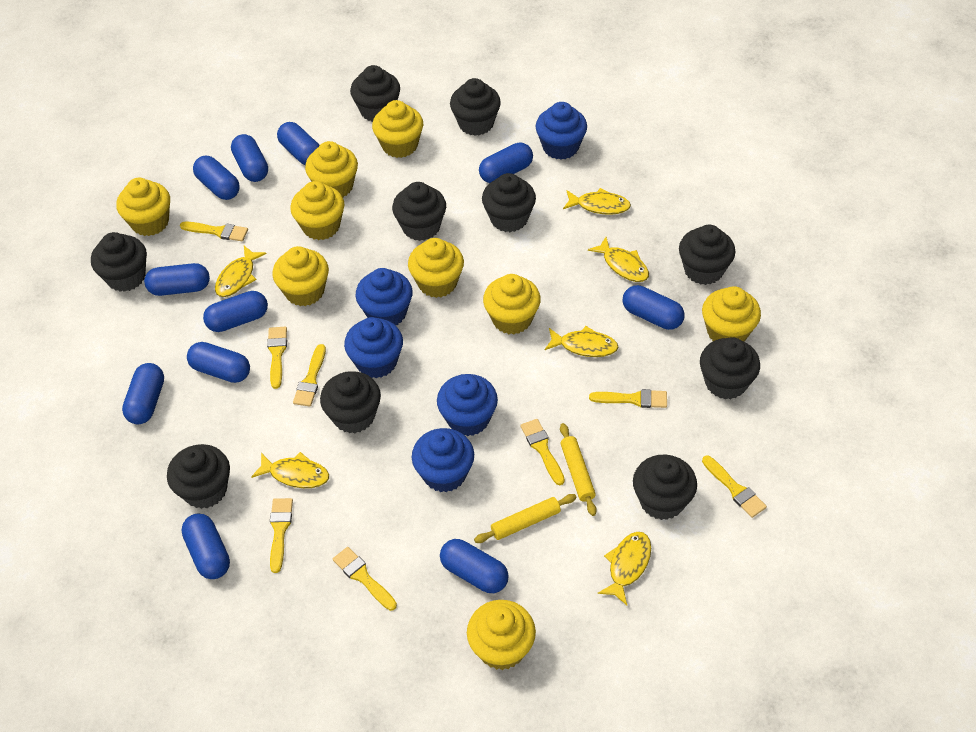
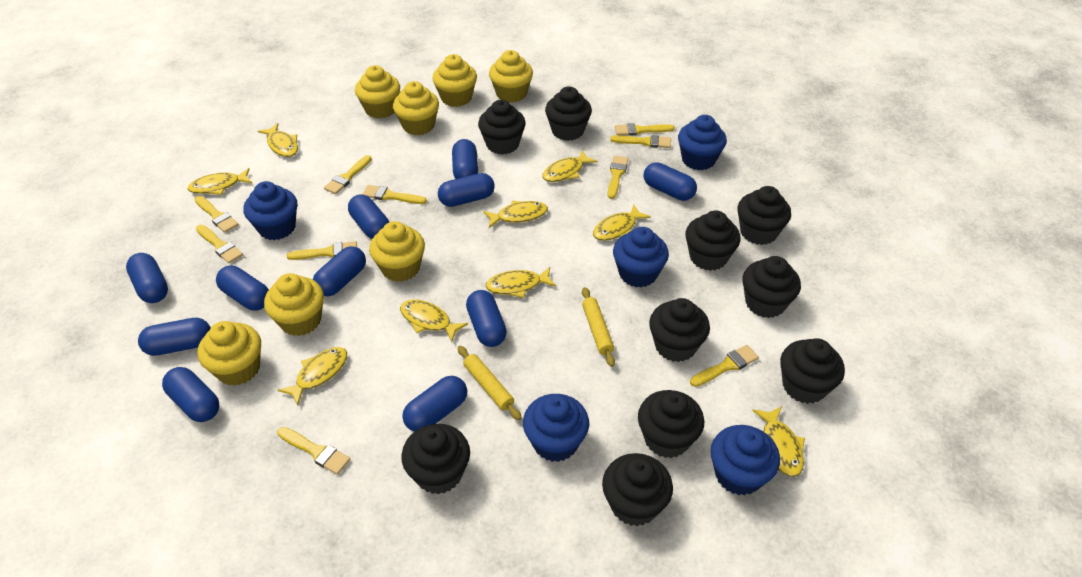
yellow brush: 8 -> 10
yellow cupcake: 9 -> 7
yellow fish: 6 -> 9

